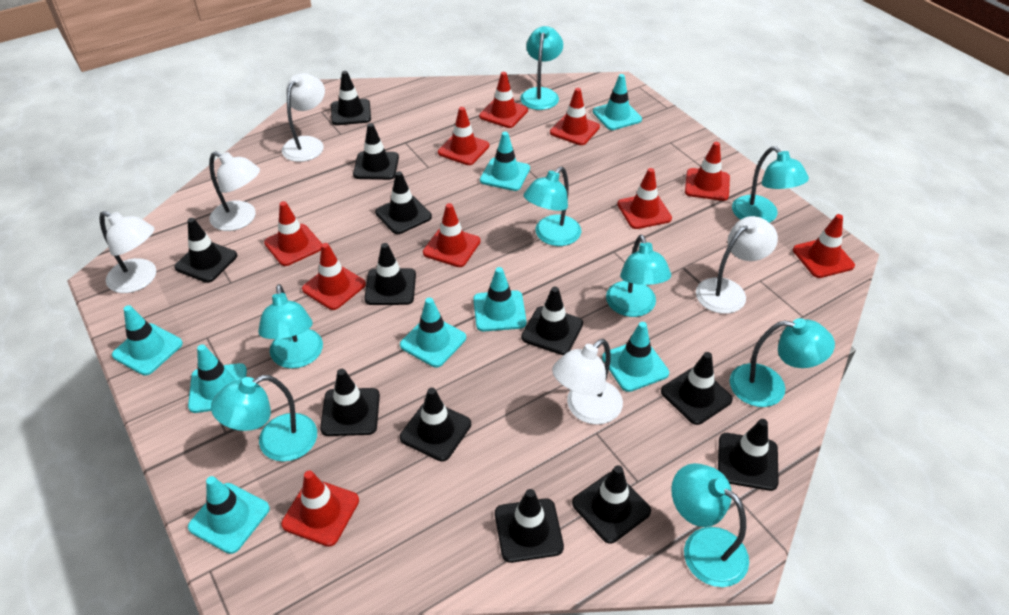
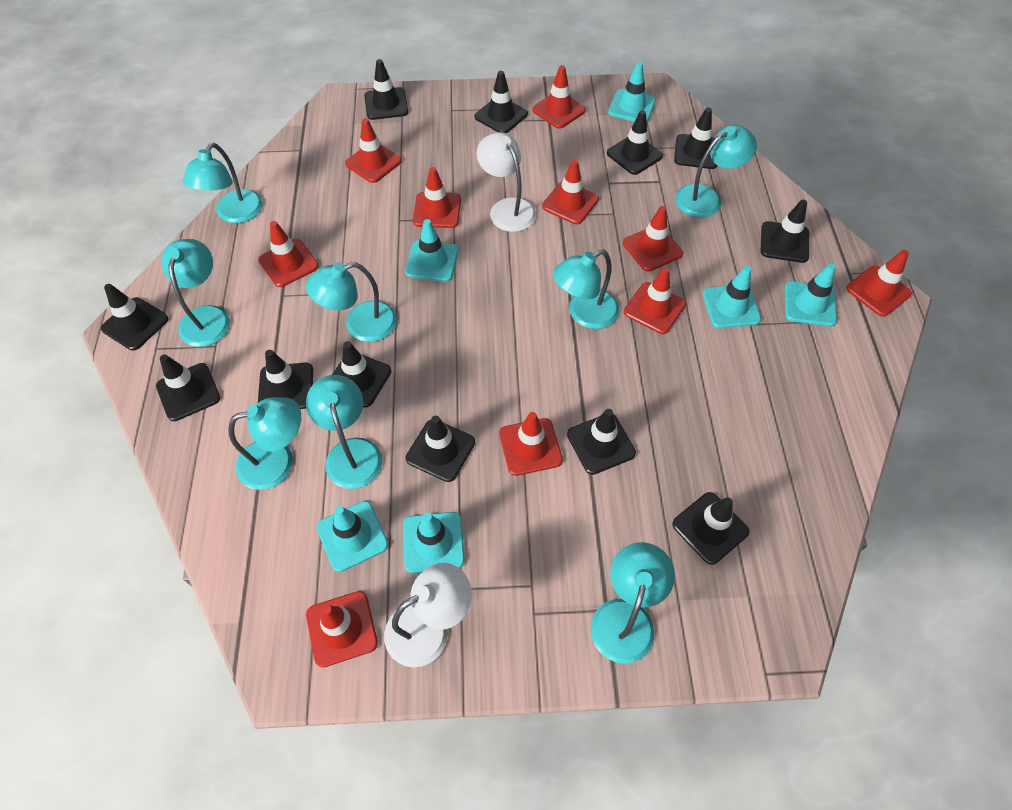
turquoise traffic cone: 8 -> 6
white lamp: 5 -> 2

